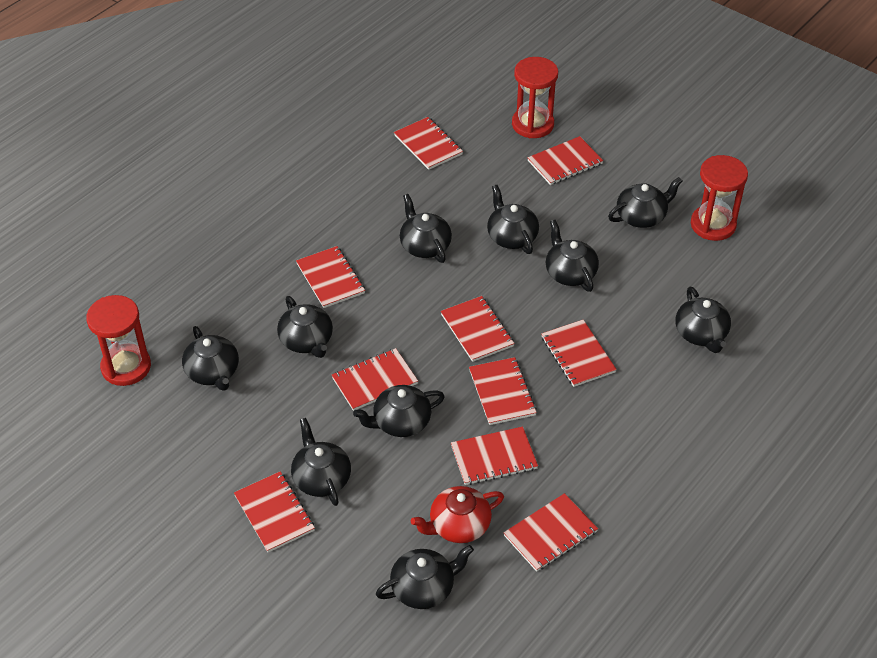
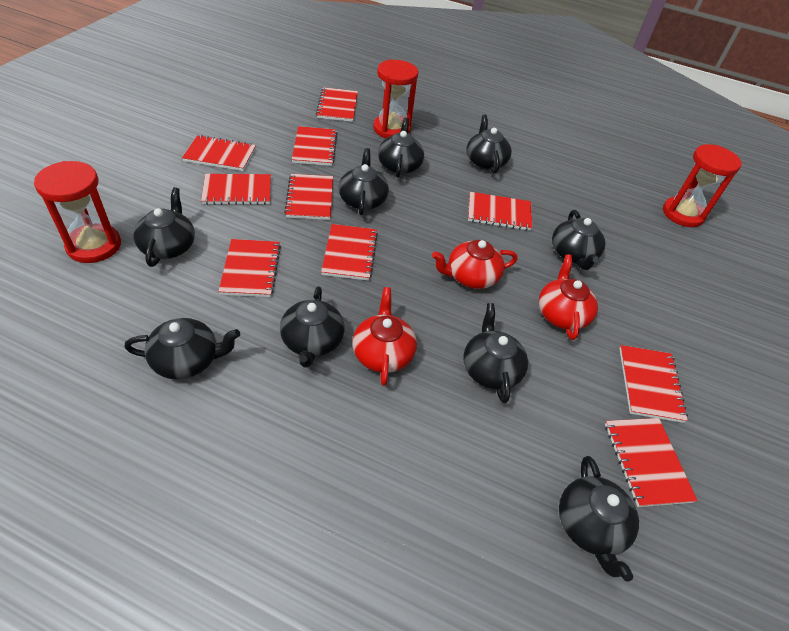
black teapot: 10 -> 9
red teapot: 1 -> 3

